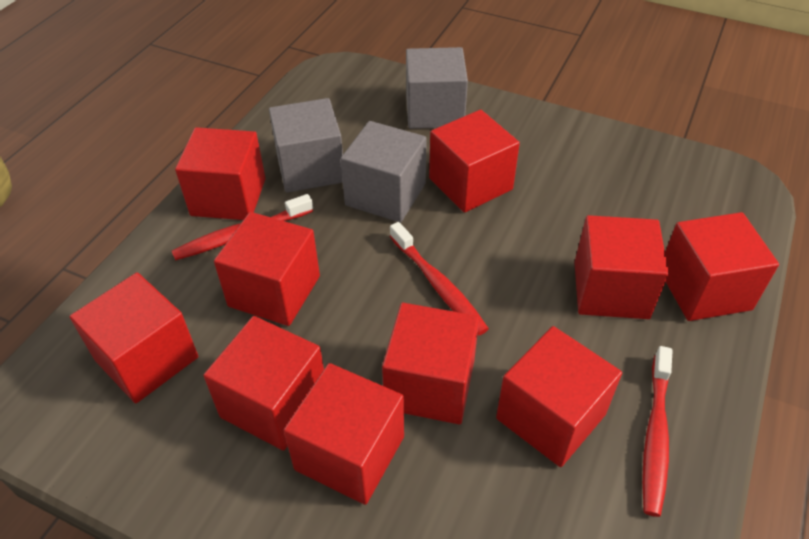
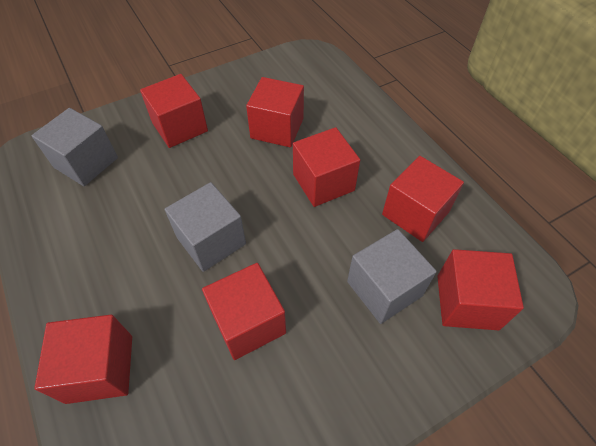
red cube: 10 -> 7
red toothbrush: 3 -> 0

